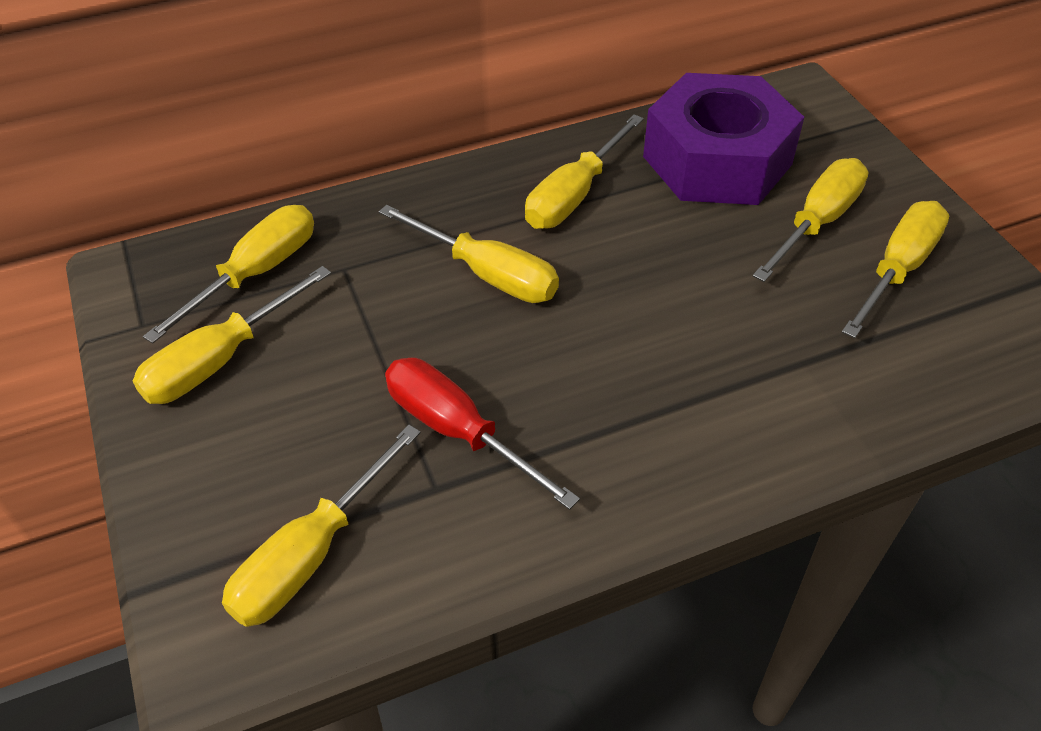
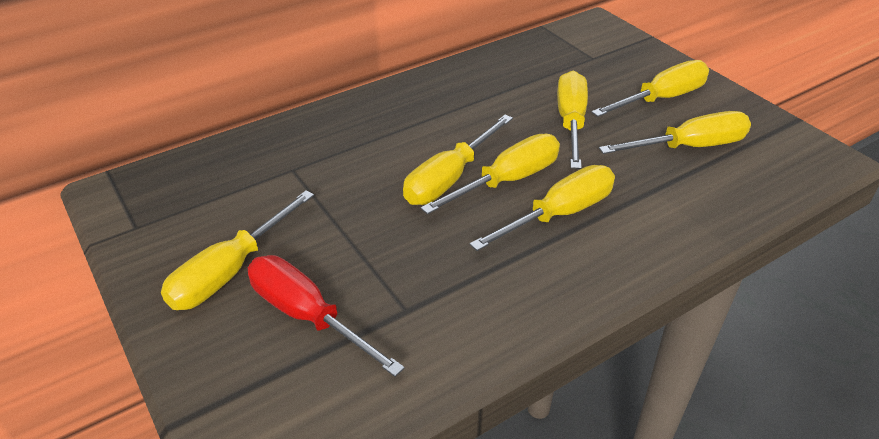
purple nut: 1 -> 0

